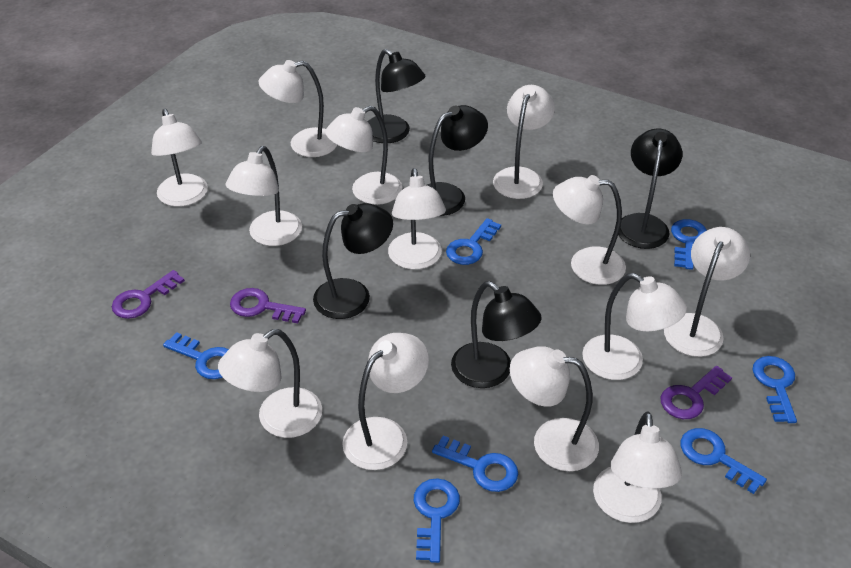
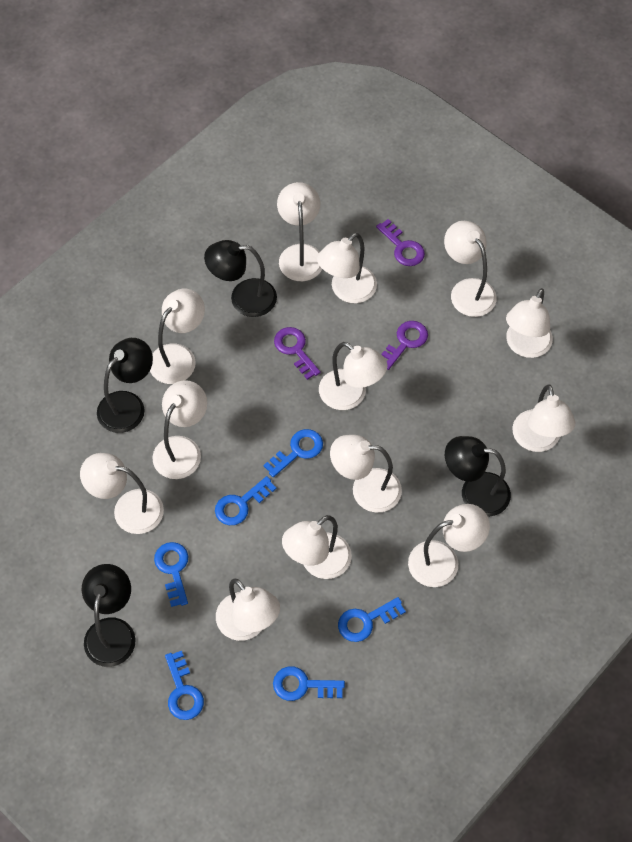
black lamp: 5 -> 4
blue key: 7 -> 6

